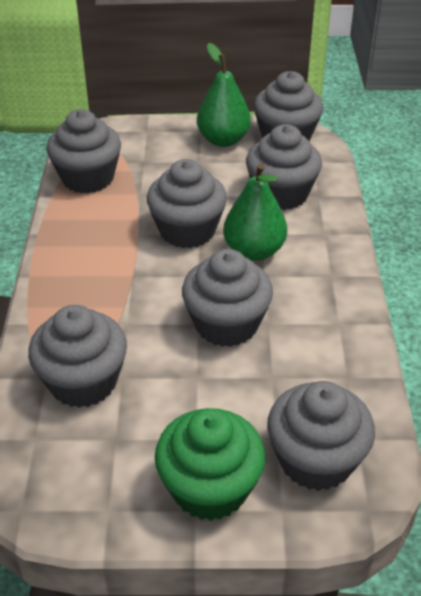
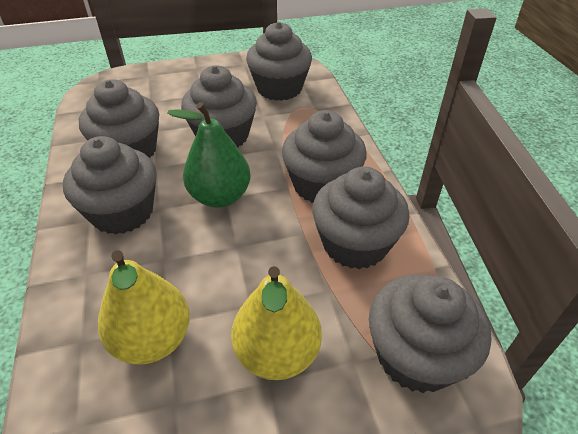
green cupcake: 1 -> 0
green pear: 2 -> 1
yellow pear: 0 -> 2

